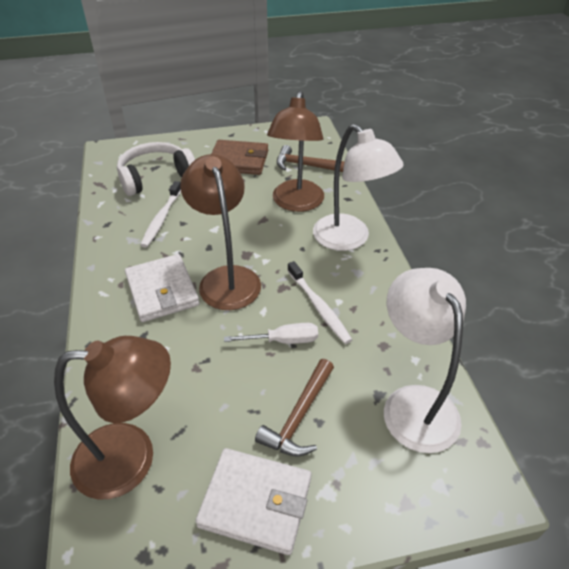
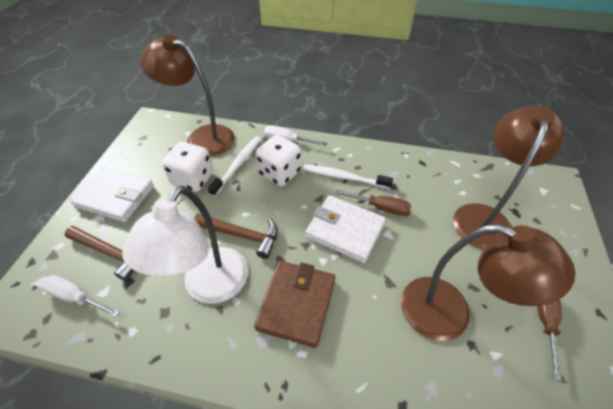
brown screwdriver: 0 -> 2
white dice: 0 -> 2
white headphones: 1 -> 0
white lamp: 2 -> 1
white screwdriver: 1 -> 2

